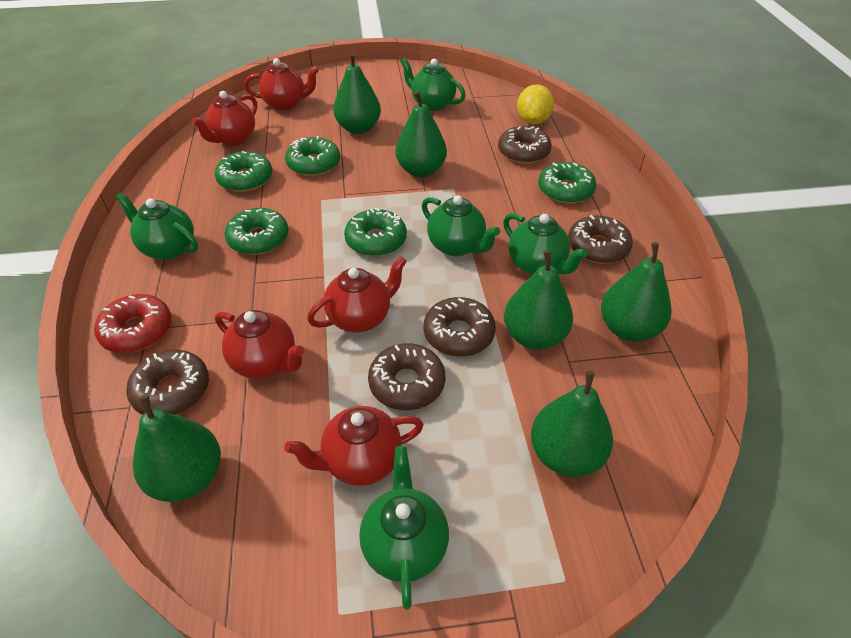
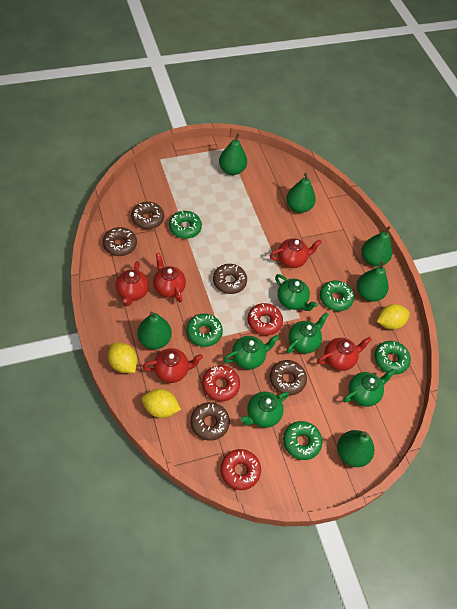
red donut: 1 -> 3
yellow lemon: 1 -> 3

